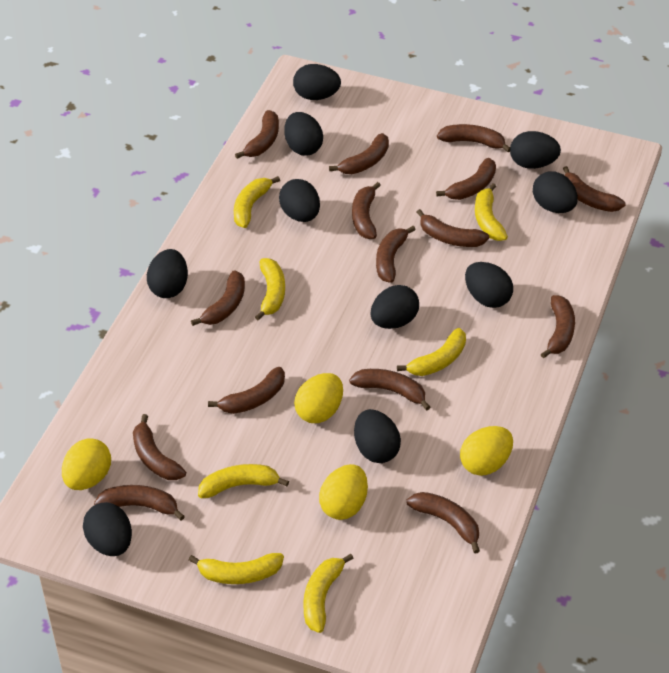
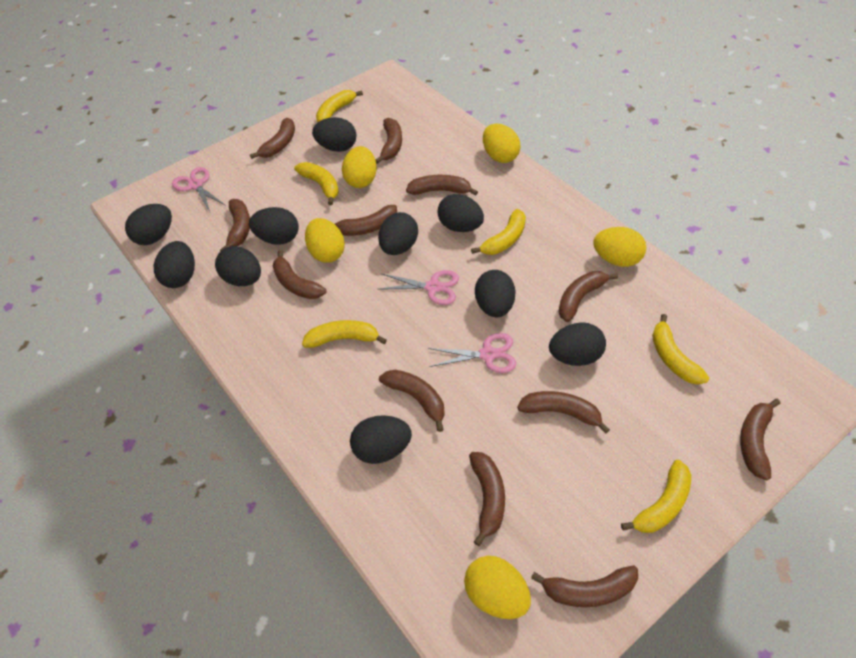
brown banana: 15 -> 12
pink scissors: 0 -> 3
yellow banana: 7 -> 6
yellow egg: 4 -> 5

